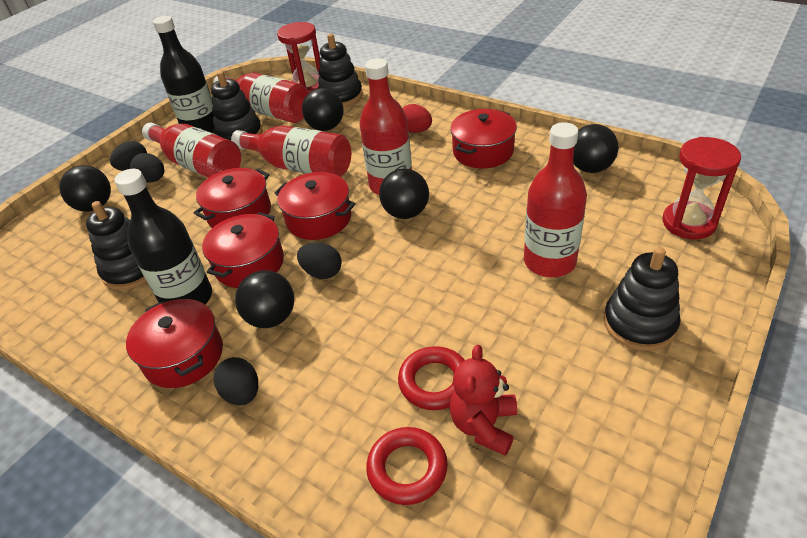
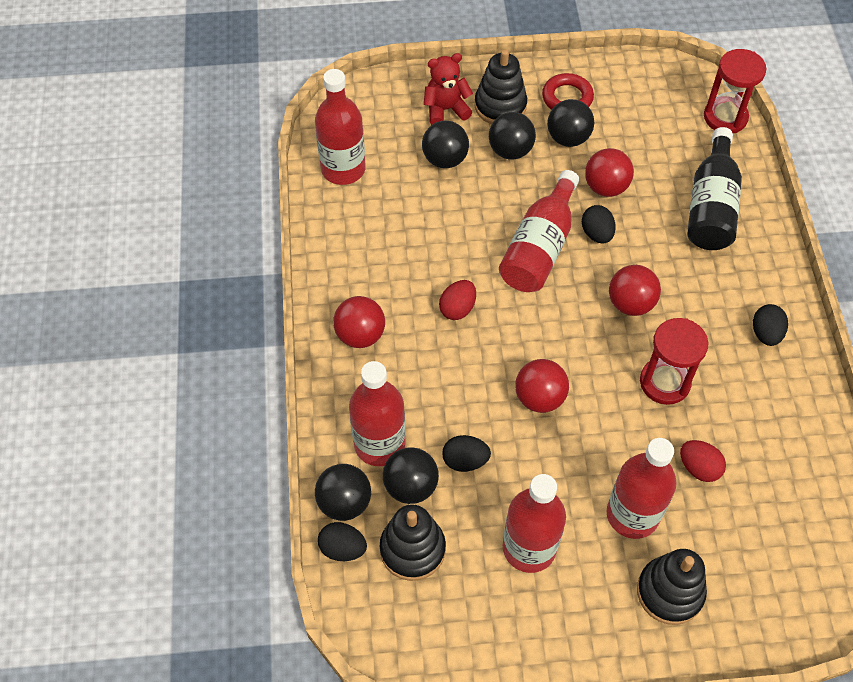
black bottle: 2 -> 1
black stacking toy: 4 -> 3
red ball: 0 -> 4
red egg: 1 -> 2
red pot: 5 -> 0
red ring: 2 -> 1

